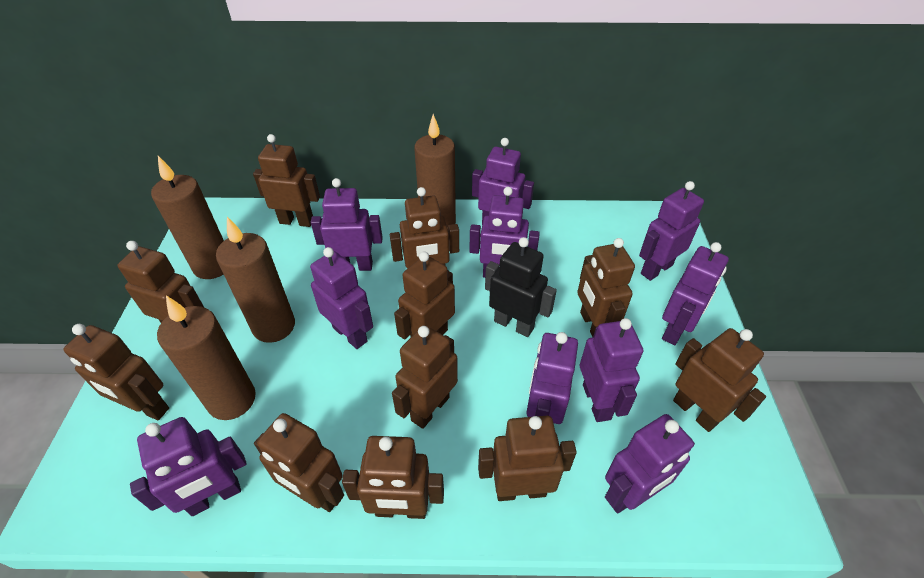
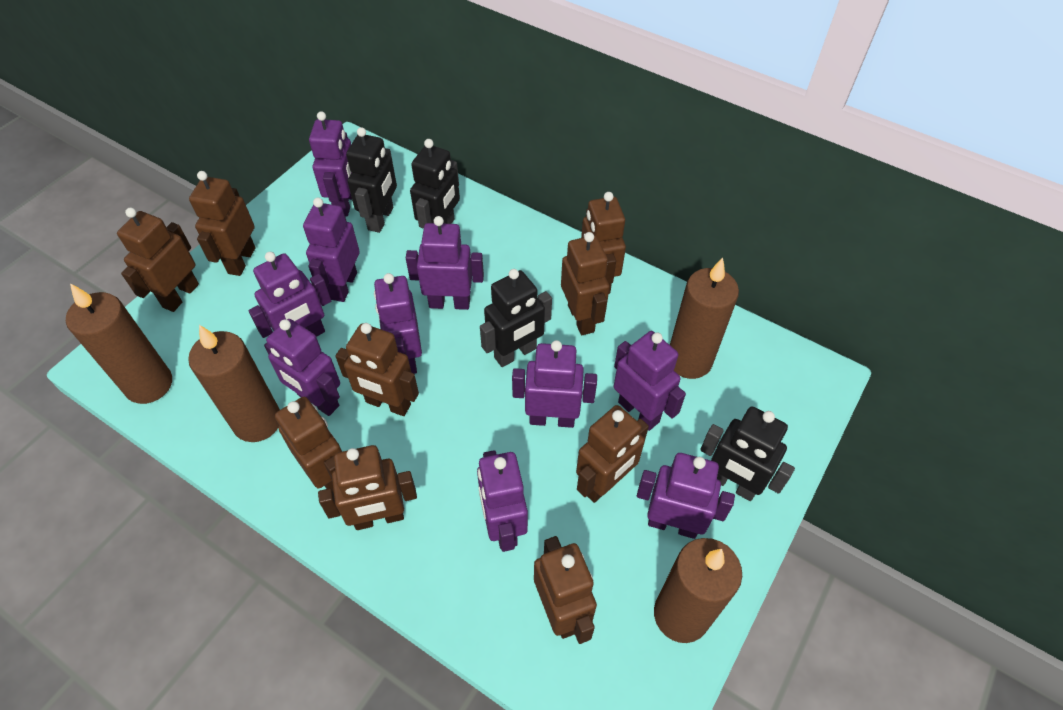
black robot: 1 -> 4
brown robot: 11 -> 9

